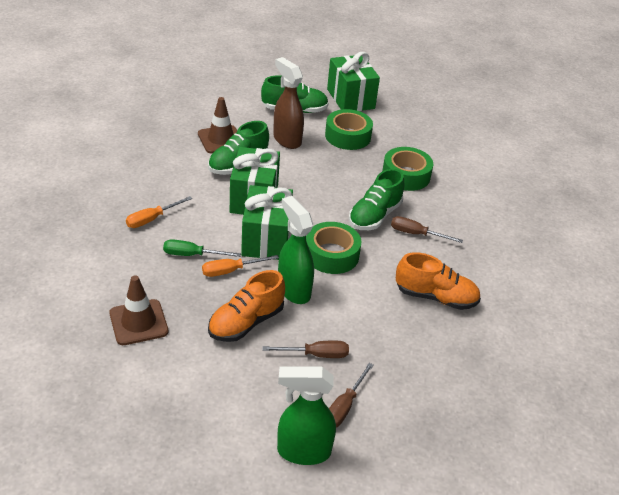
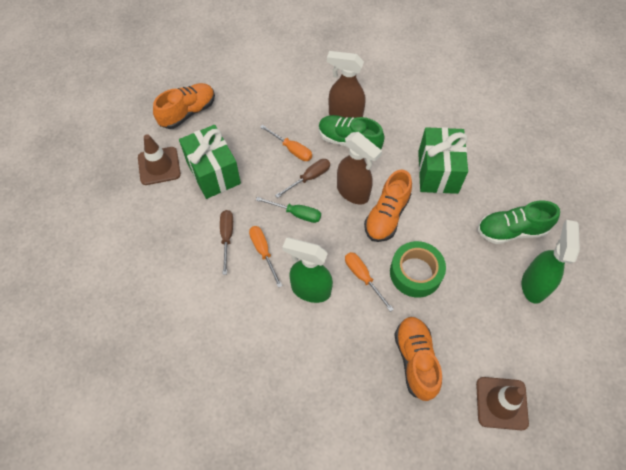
brown screwdriver: 3 -> 2
brown spray bottle: 1 -> 2
green gift: 3 -> 2
green shoe: 3 -> 2
green tape: 3 -> 1
orange screwdriver: 2 -> 3
orange shoe: 2 -> 3

